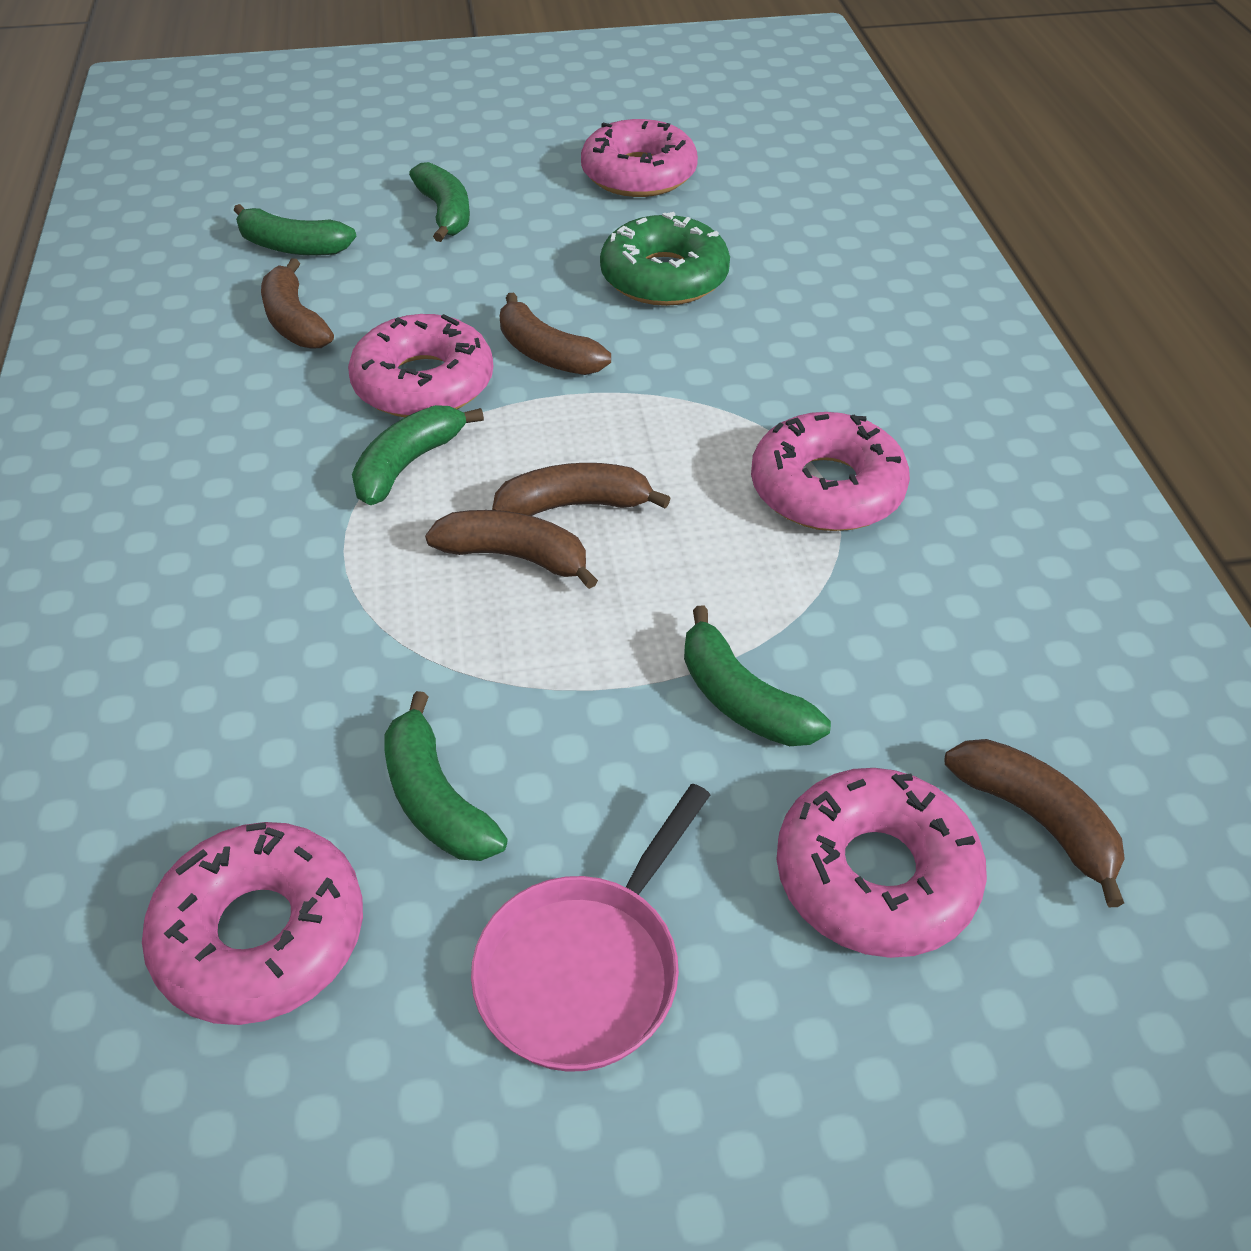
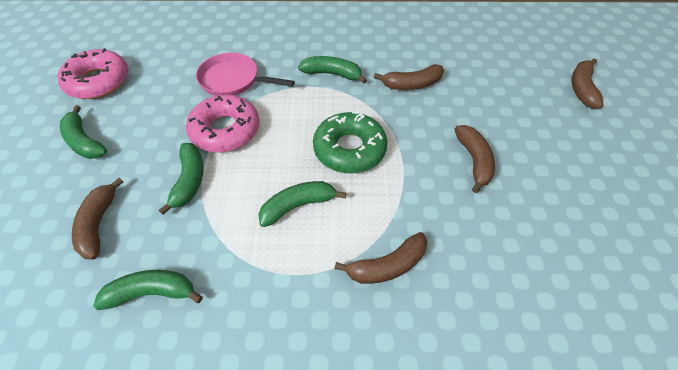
pink donut: 5 -> 2

